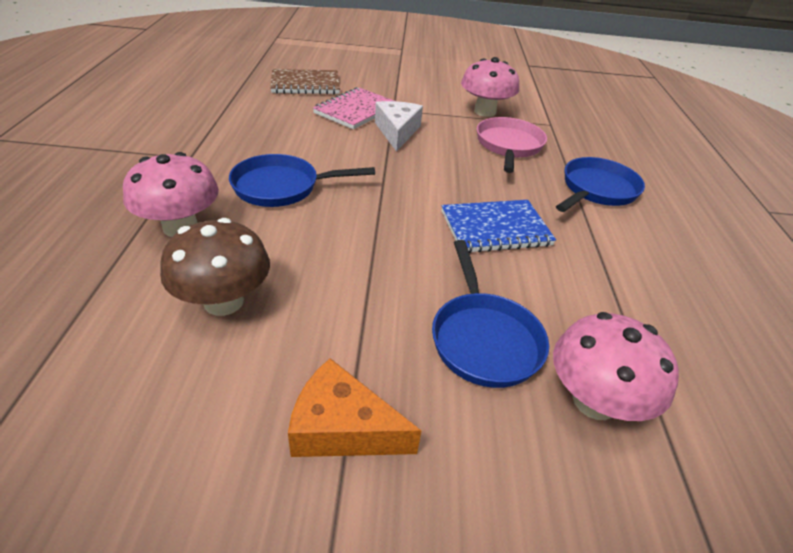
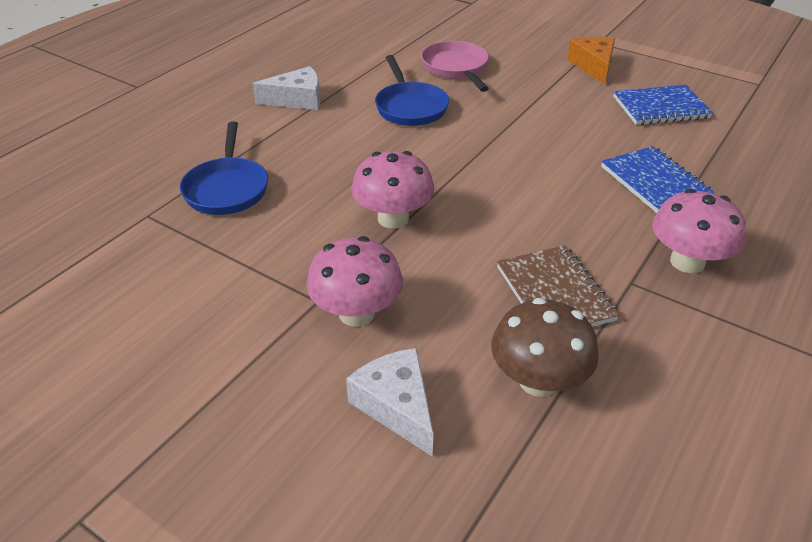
blue notebook: 1 -> 2
blue pan: 3 -> 2
pink notebook: 1 -> 0
white cheese: 1 -> 2

